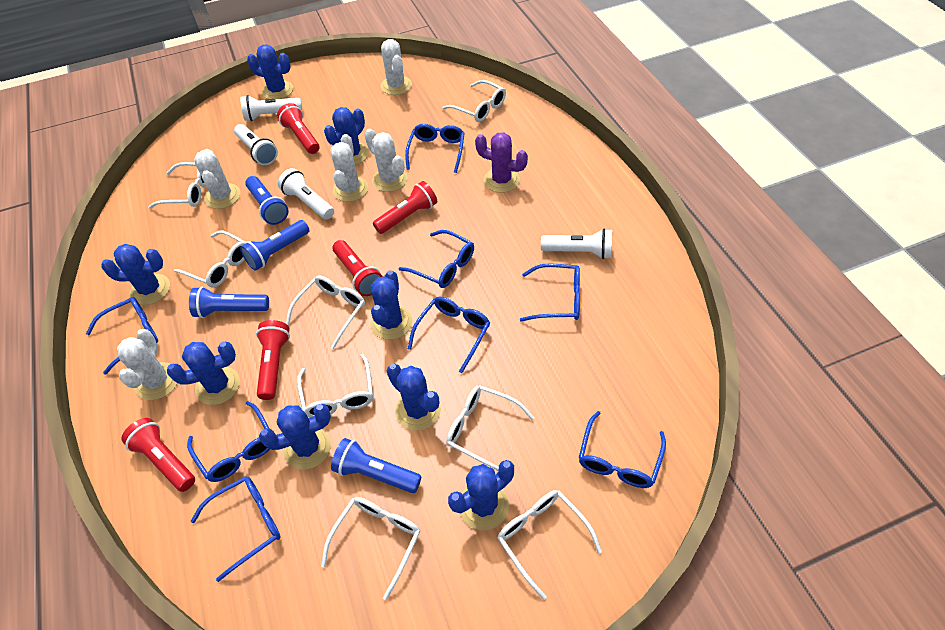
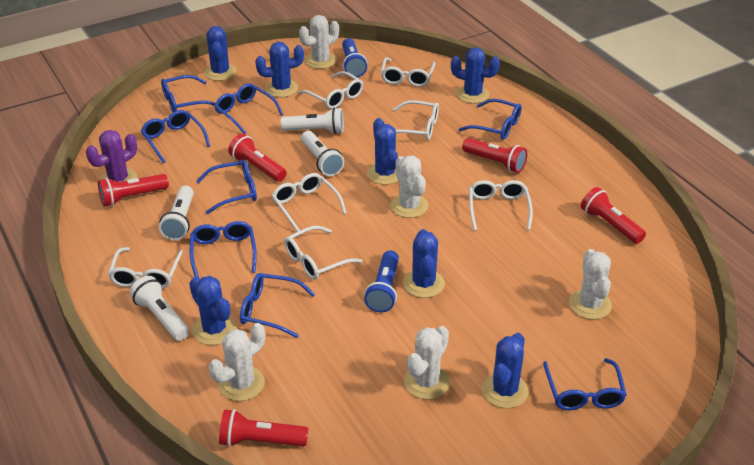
blue cactus: 8 -> 7
blue flashlight: 4 -> 2
white glasses: 8 -> 7

